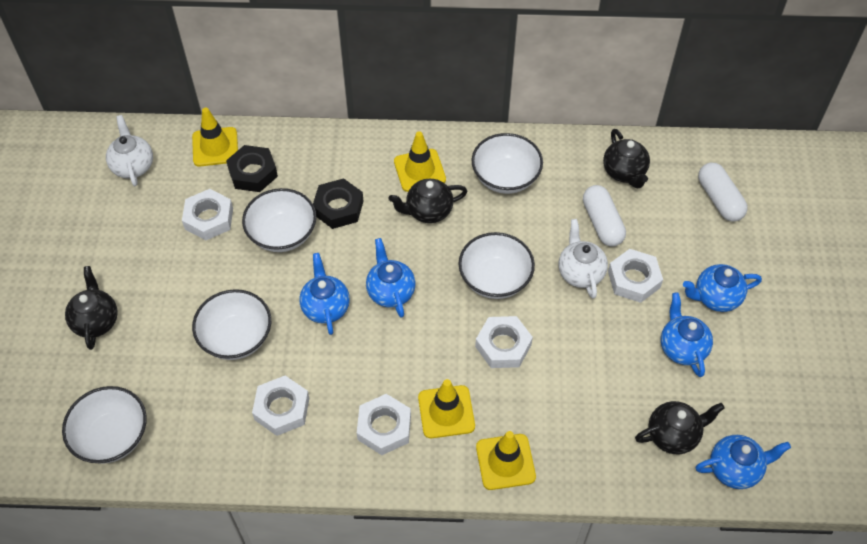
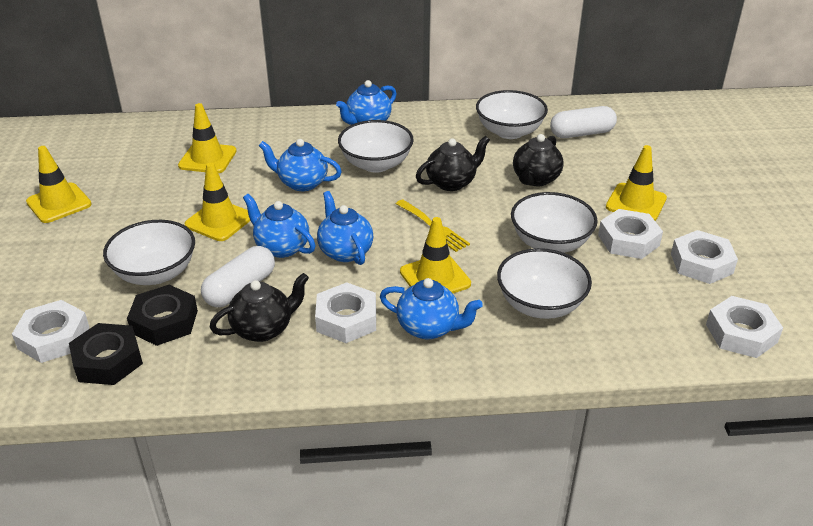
black teapot: 4 -> 3
white teapot: 2 -> 0
yellow fork: 0 -> 1
yellow traffic cone: 4 -> 5

